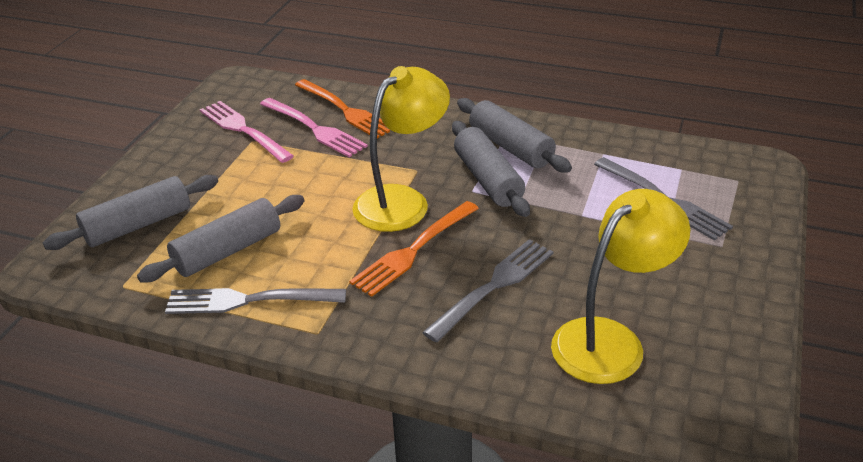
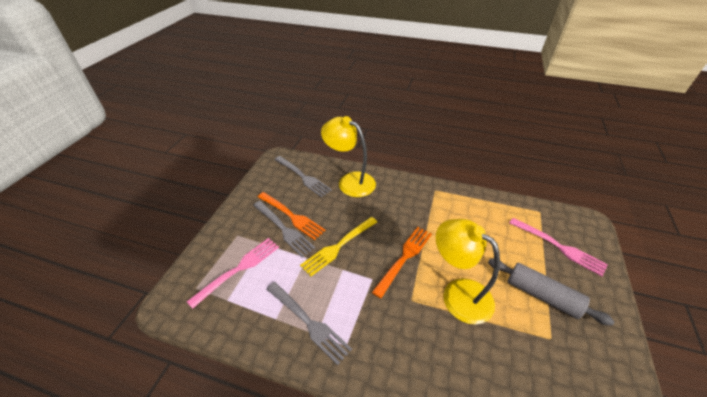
grey rolling pin: 4 -> 1
yellow fork: 0 -> 1

